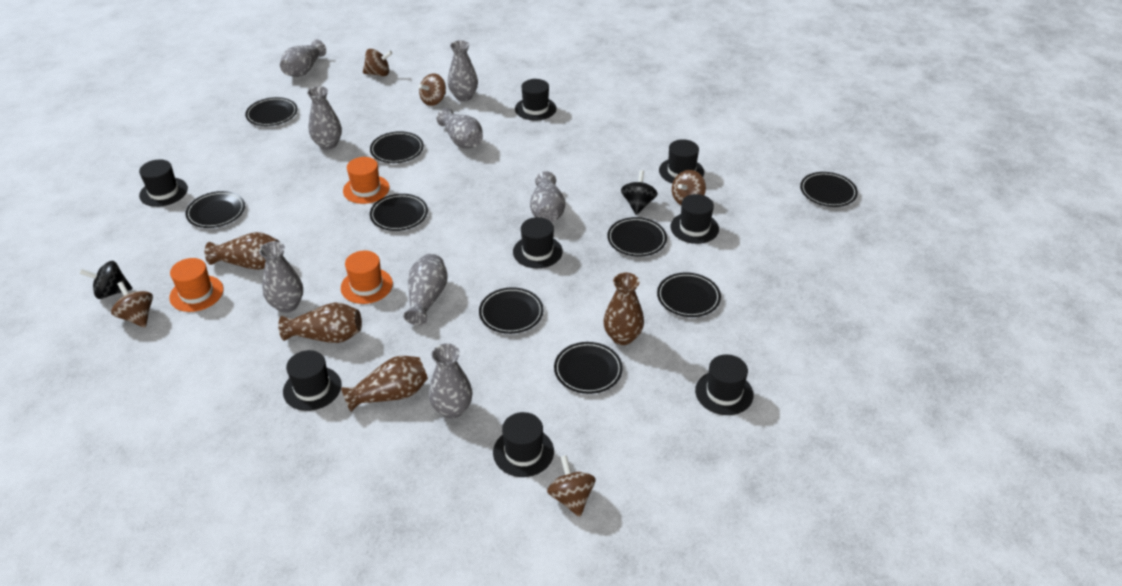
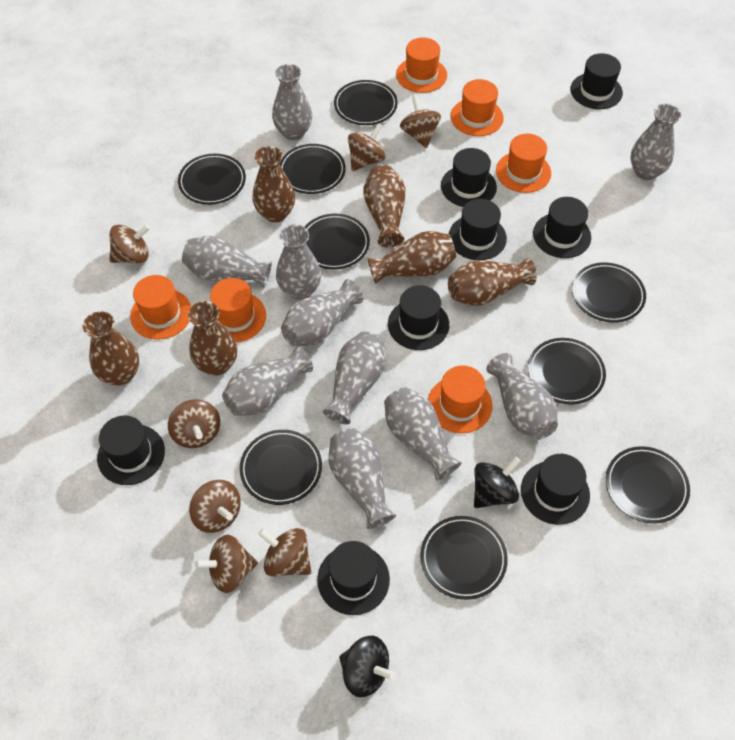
brown spinning top: 5 -> 7
brown vase: 4 -> 6
grey vase: 8 -> 10
orange hat: 3 -> 6

